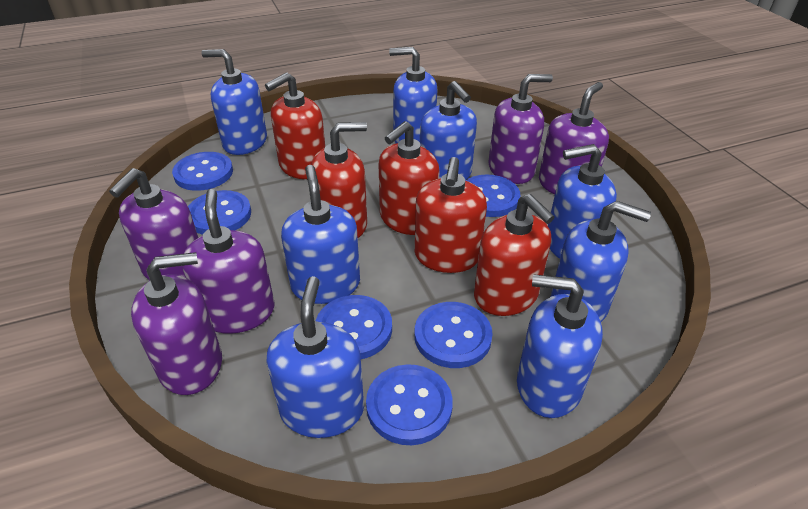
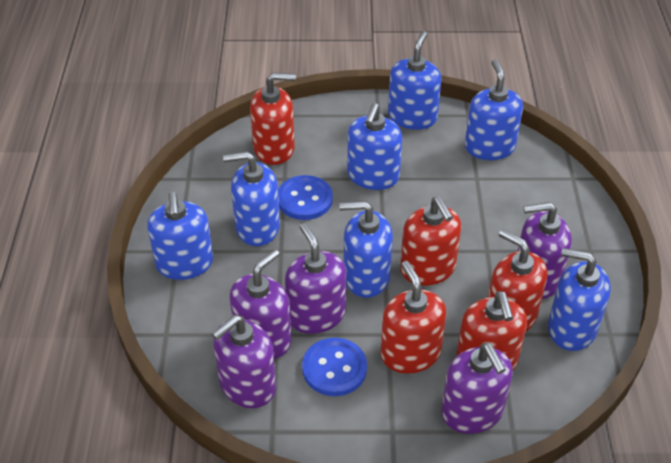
blue button: 6 -> 2
blue soap dispenser: 8 -> 7

